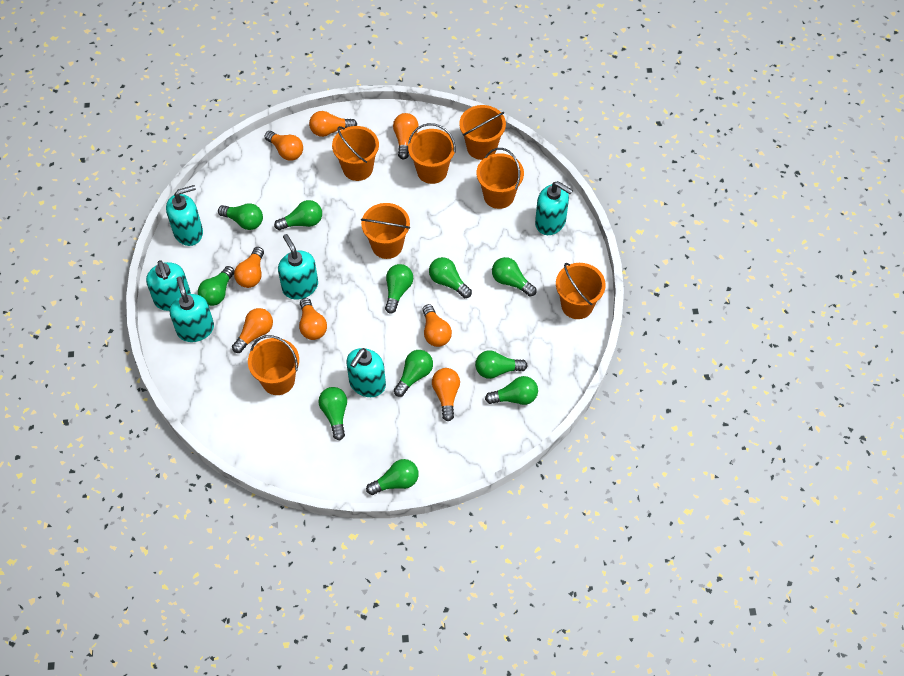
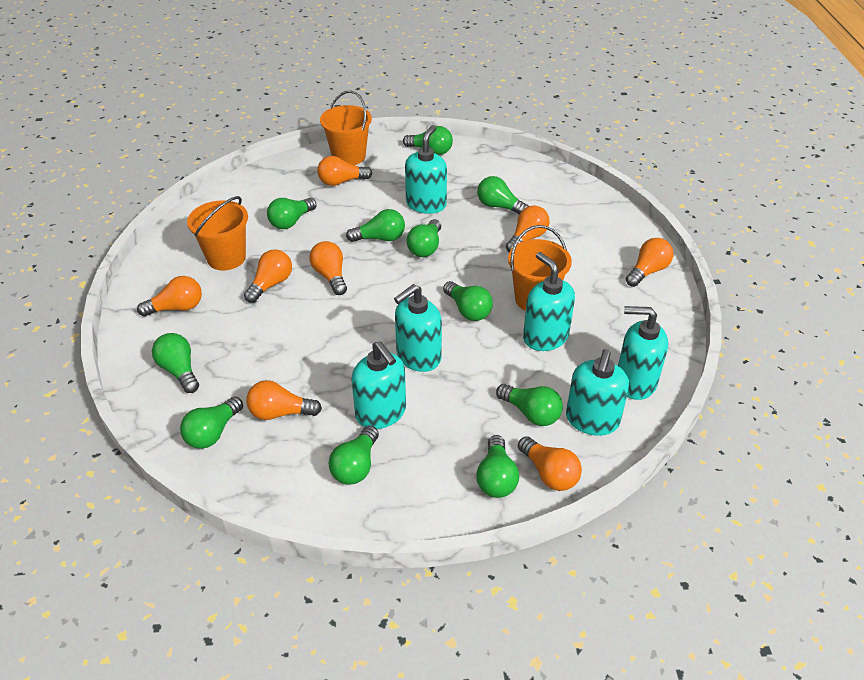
orange bucket: 7 -> 3

